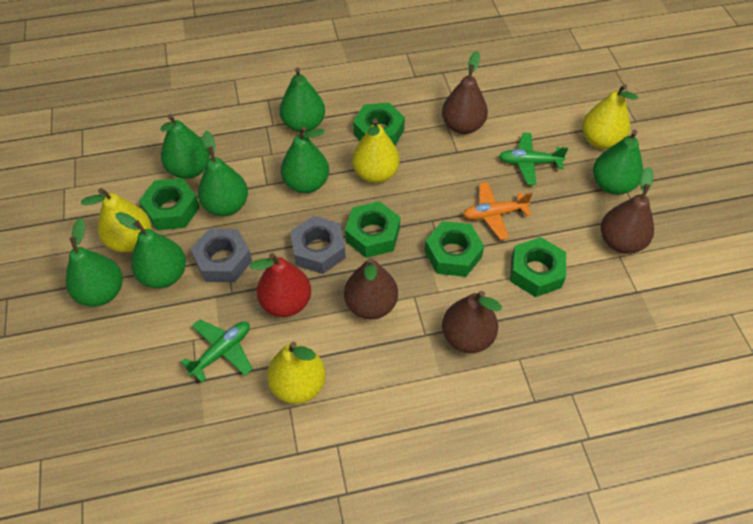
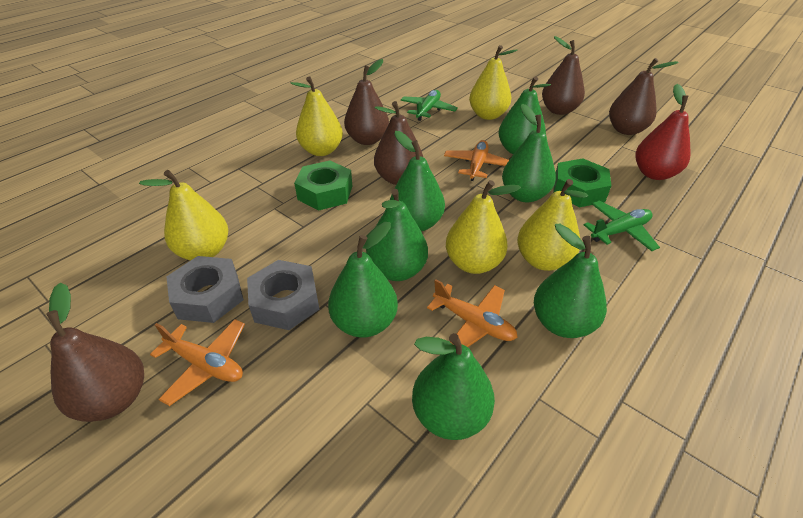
brown pear: 4 -> 5
green nut: 5 -> 2
orange plane: 1 -> 3
yellow pear: 4 -> 5

